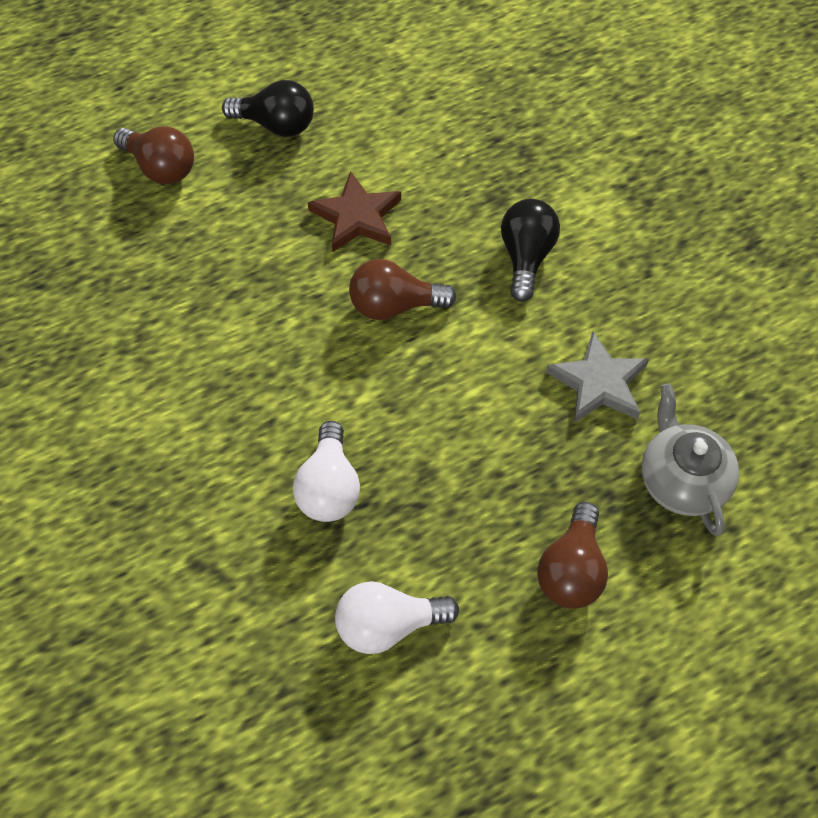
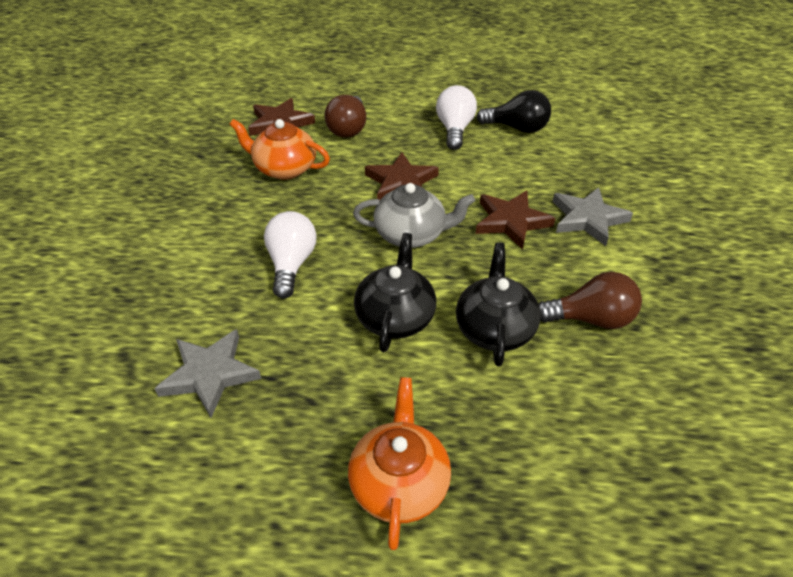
black light bulb: 2 -> 1
black teapot: 0 -> 2
brown light bulb: 3 -> 2
brown star: 1 -> 3
grey star: 1 -> 2
orange teapot: 0 -> 2

